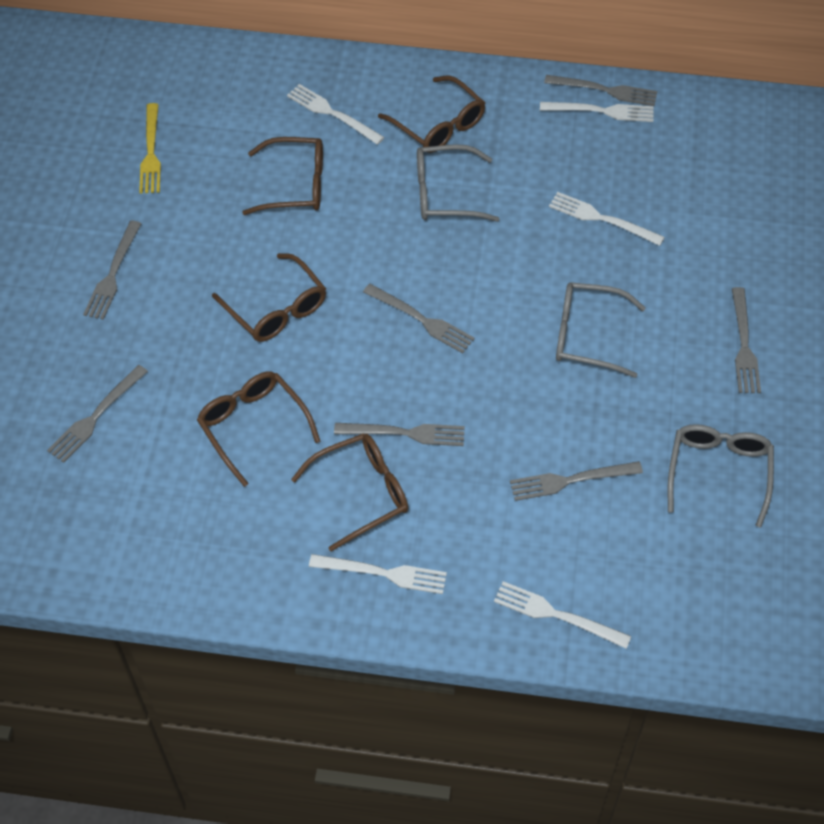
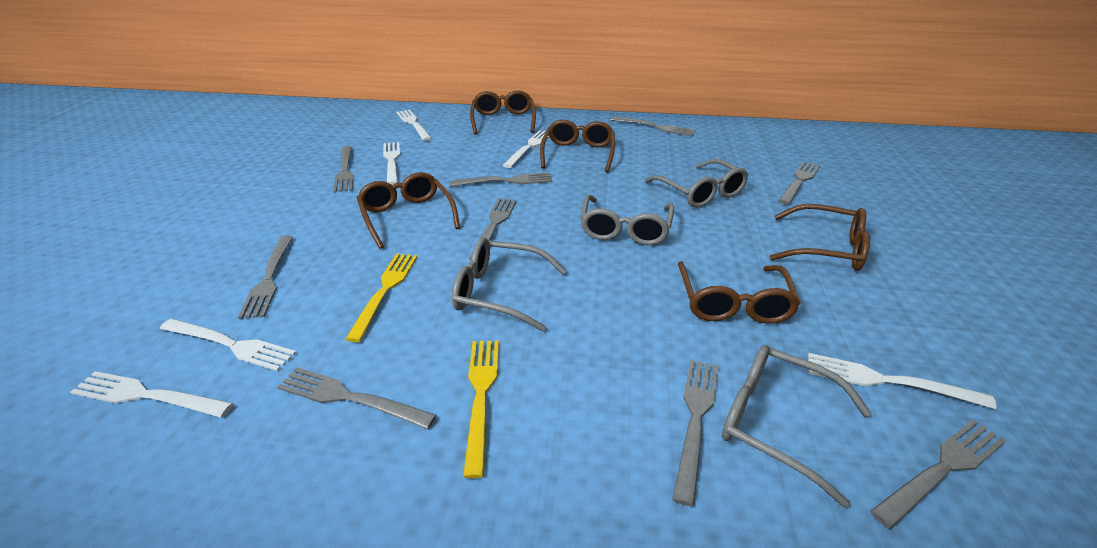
grey fork: 7 -> 9
grey glasses: 3 -> 4
white fork: 5 -> 6
yellow fork: 1 -> 2

